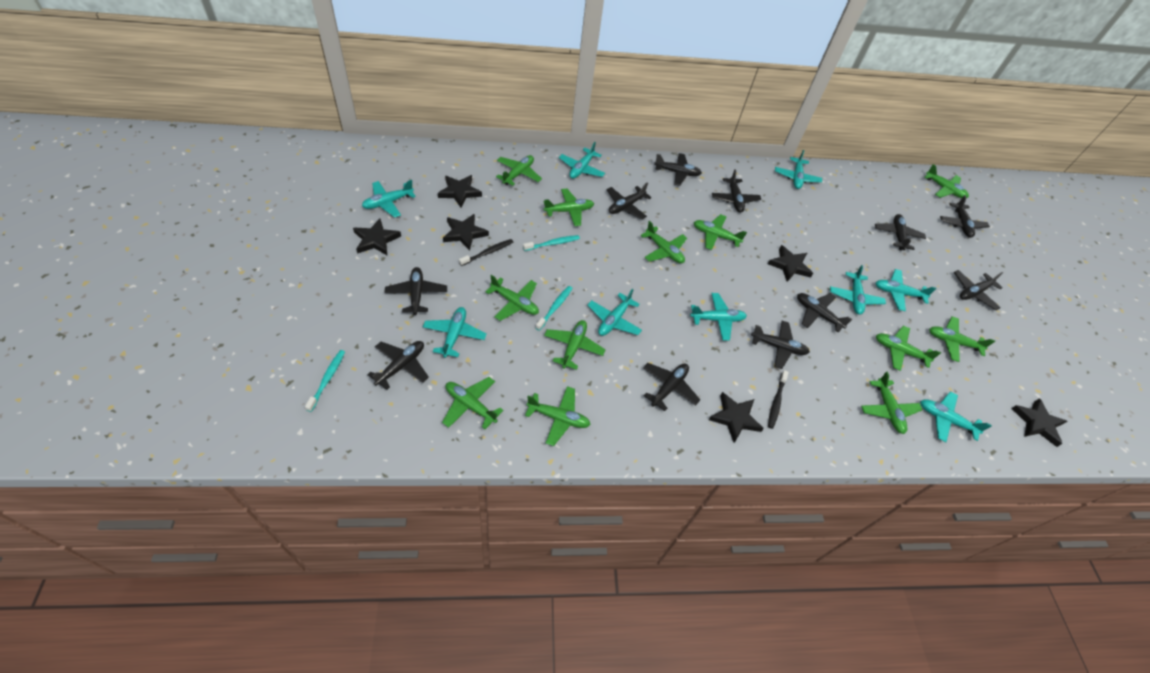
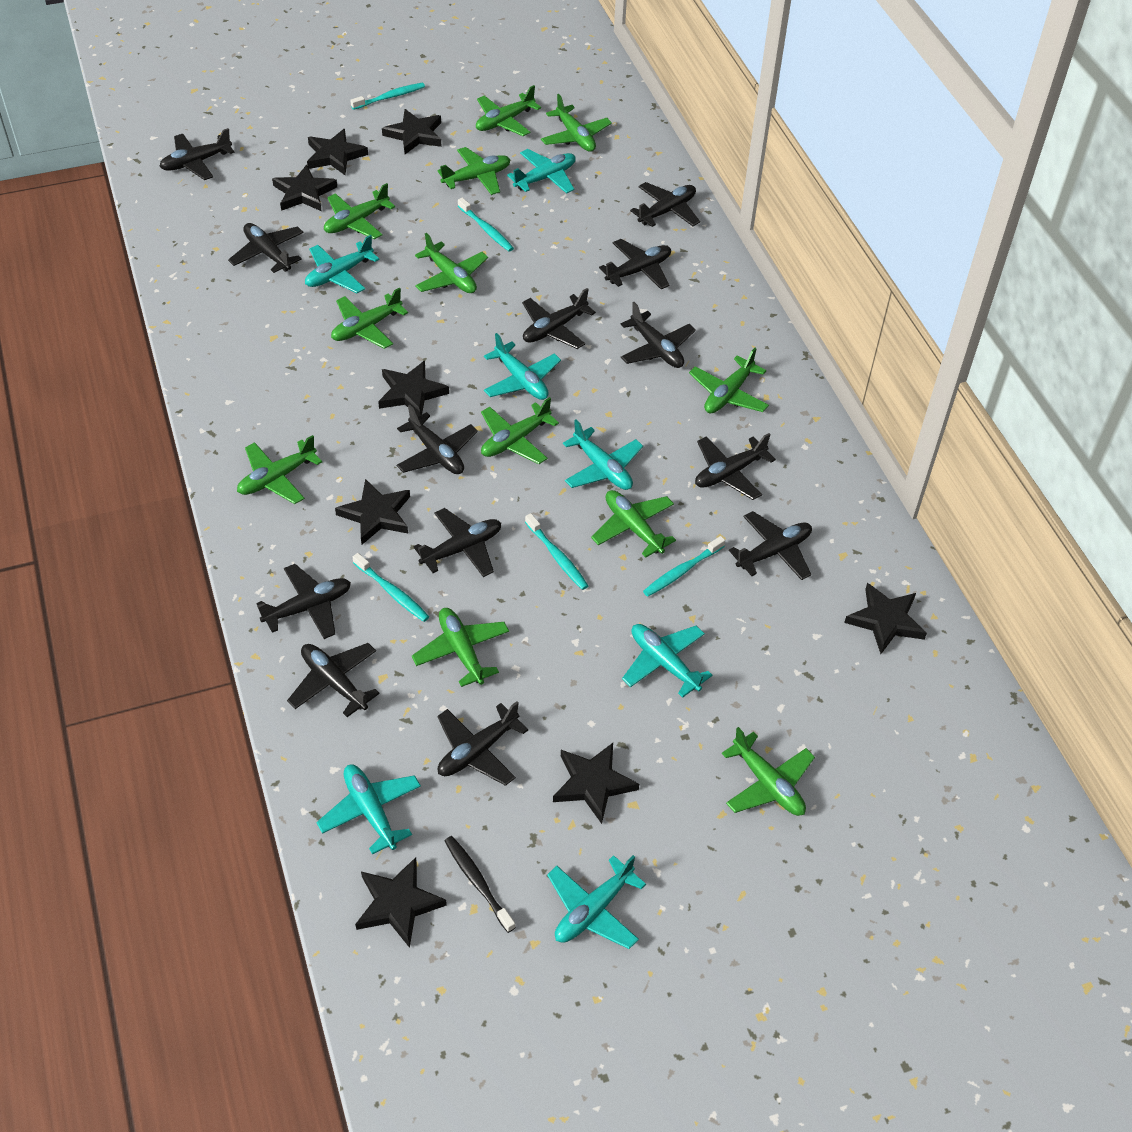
black plane: 11 -> 13
black star: 6 -> 8
black toothbrush: 2 -> 1
turquoise plane: 9 -> 7
turquoise toothbrush: 3 -> 5

